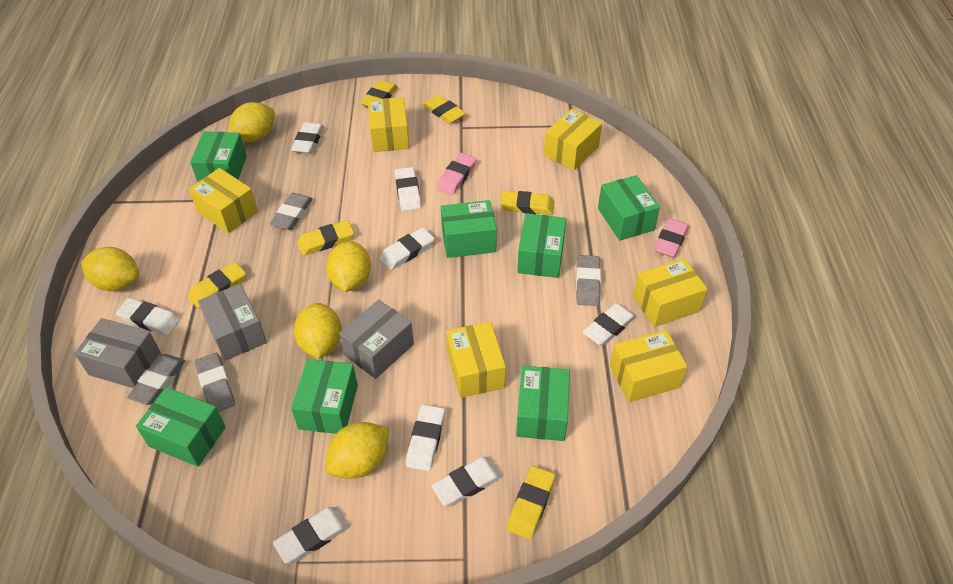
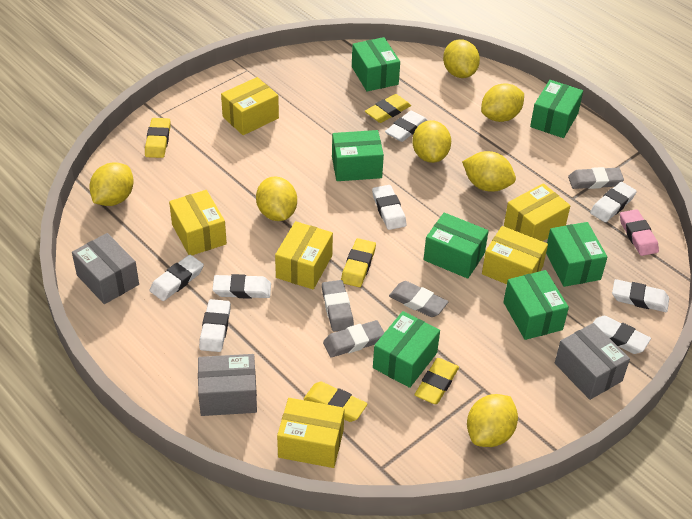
pink eraser: 2 -> 1
yellow eraser: 6 -> 5
yellow lemon: 5 -> 7

